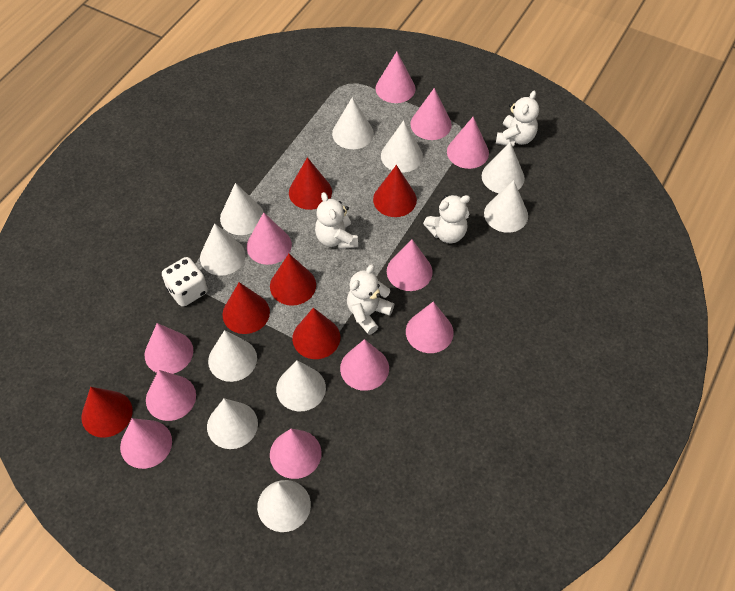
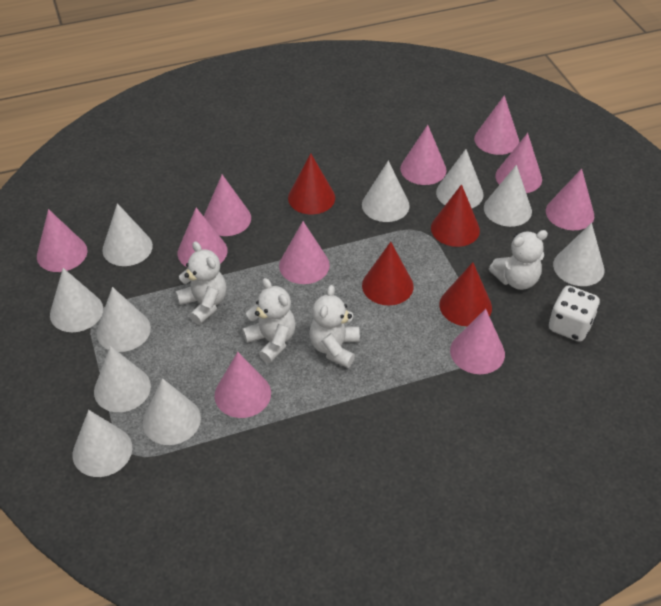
pink cone: 11 -> 10
red cone: 6 -> 4

